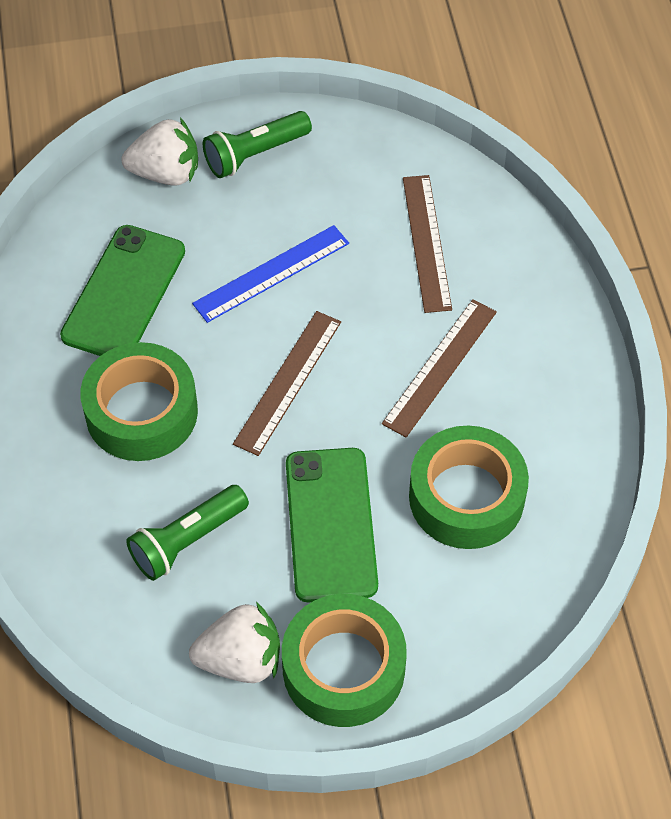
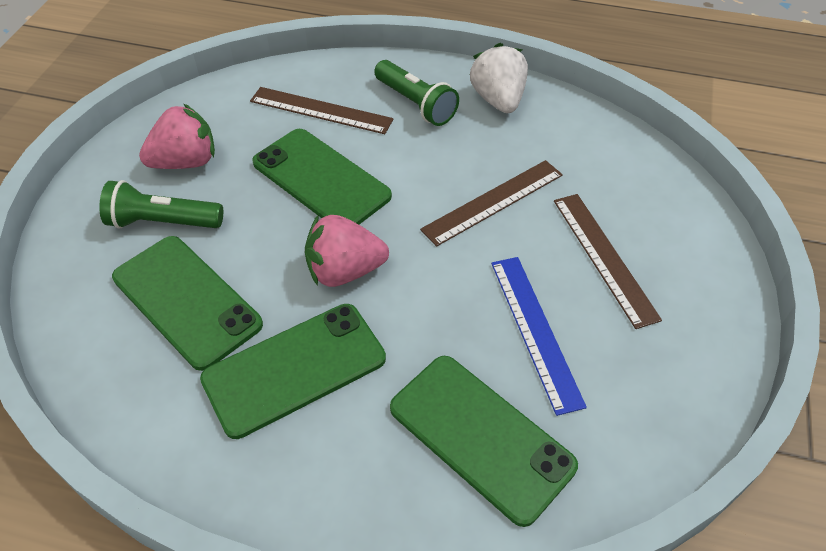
green phone: 2 -> 4
green tape: 3 -> 0
pink strawberry: 0 -> 2
white strawberry: 2 -> 1

